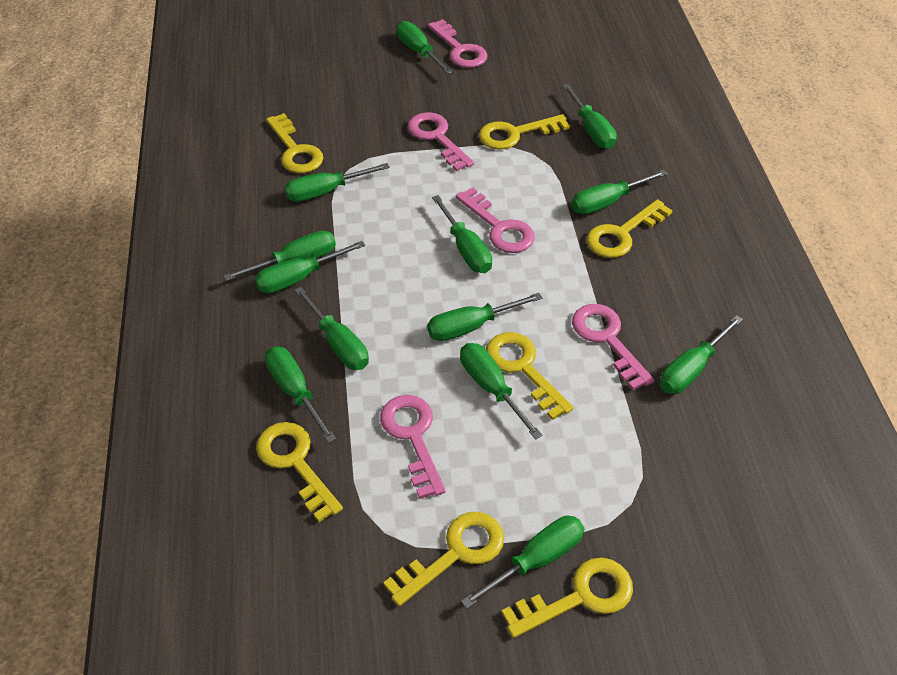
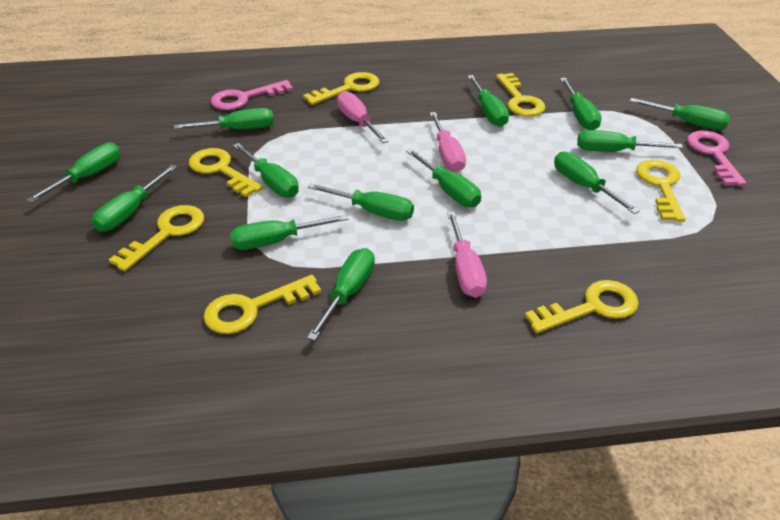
pink key: 5 -> 2
pink screwdriver: 0 -> 3

